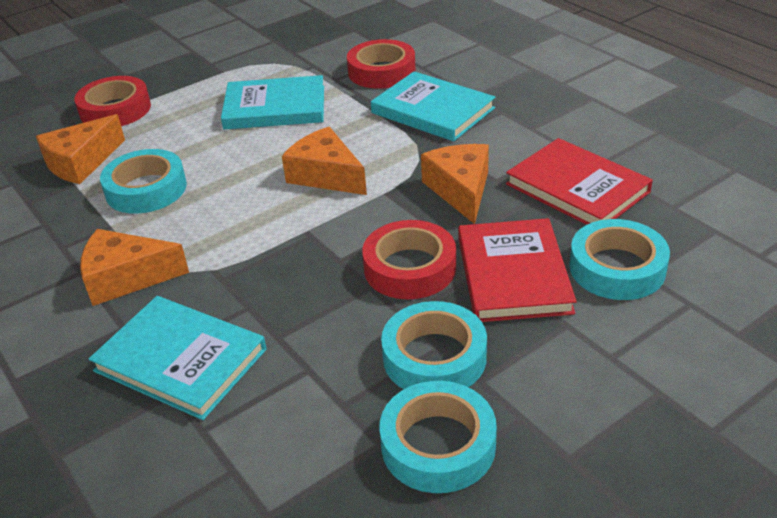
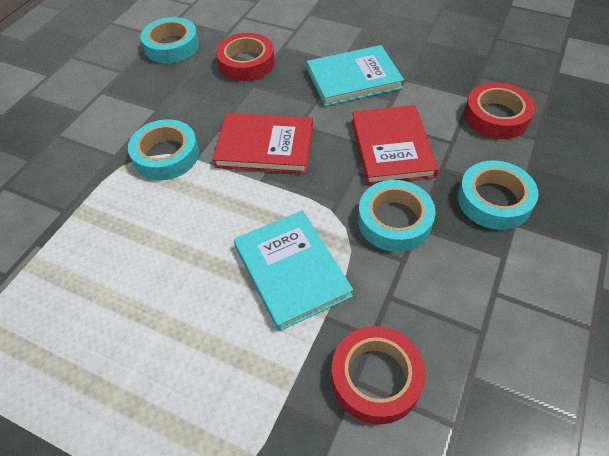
orange cheese: 4 -> 0
turquoise book: 3 -> 2

